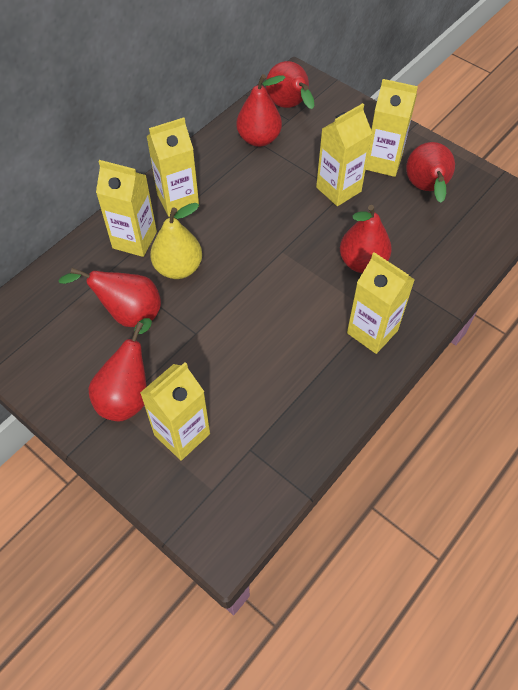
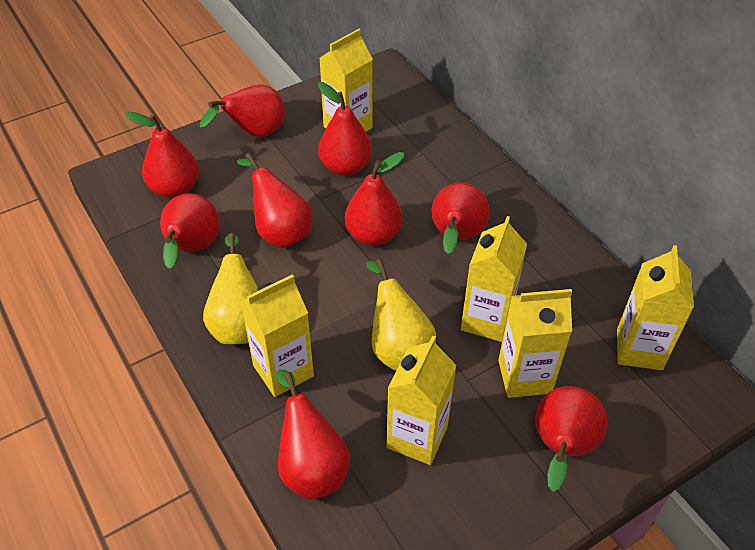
red pear: 6 -> 9
yellow pear: 1 -> 2

